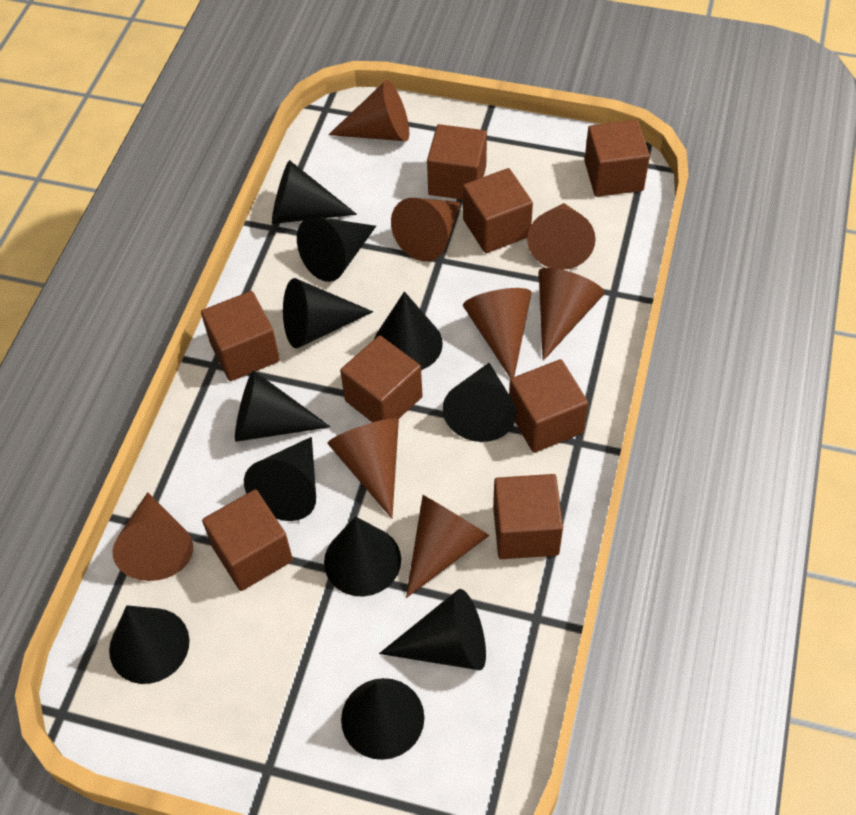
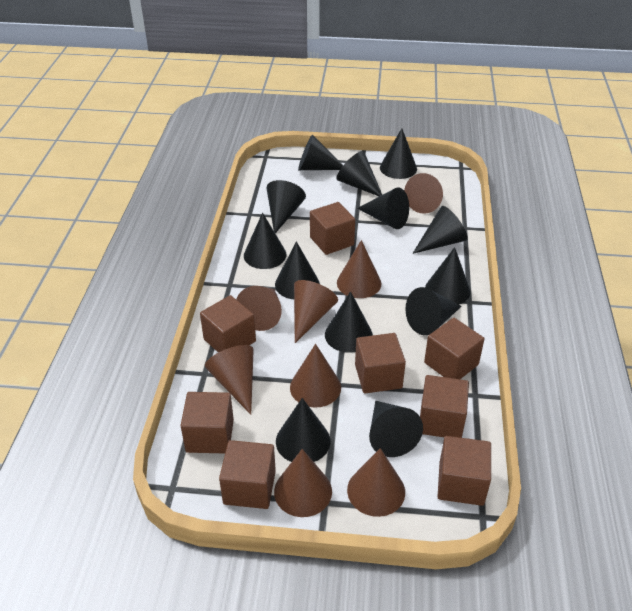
black cone: 11 -> 13

